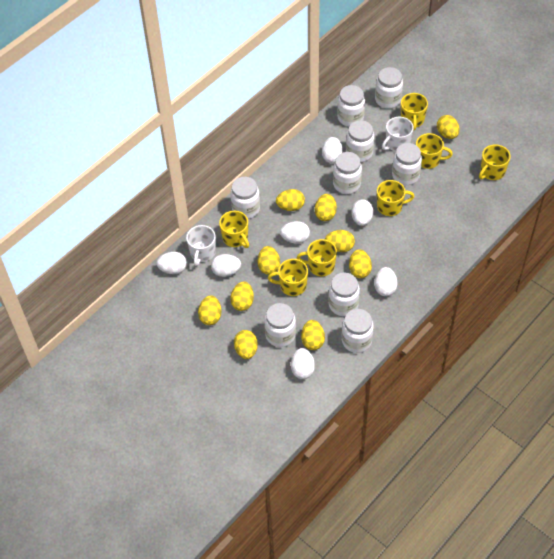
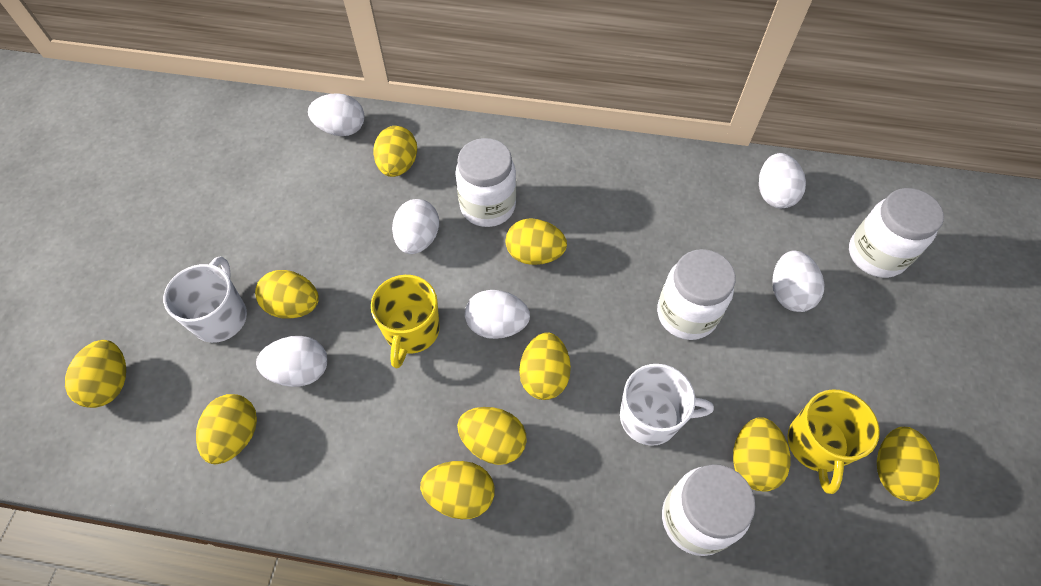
white egg: 7 -> 6
white jar: 9 -> 4
yellow mug: 7 -> 2

